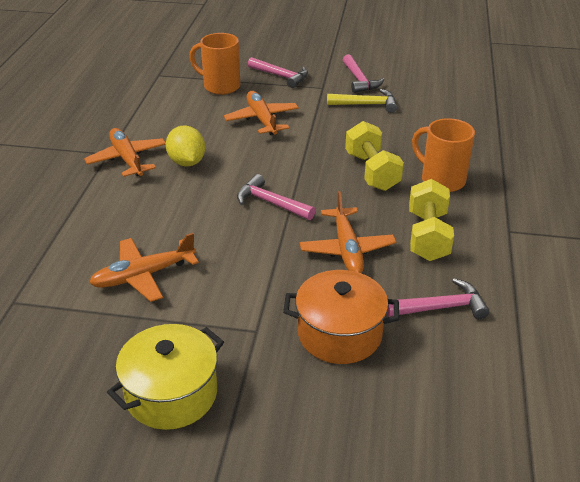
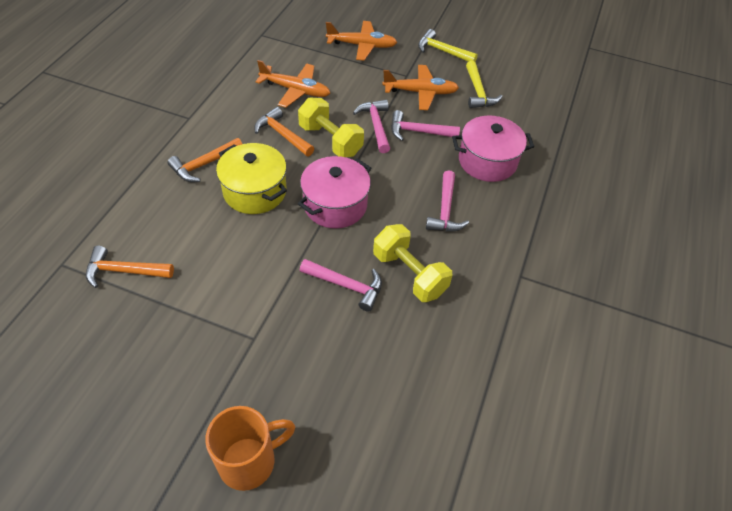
orange hammer: 0 -> 3
orange mug: 2 -> 1
orange plane: 4 -> 3
orange pot: 1 -> 0
pink pot: 0 -> 2
yellow hammer: 1 -> 2
yellow lemon: 1 -> 0

